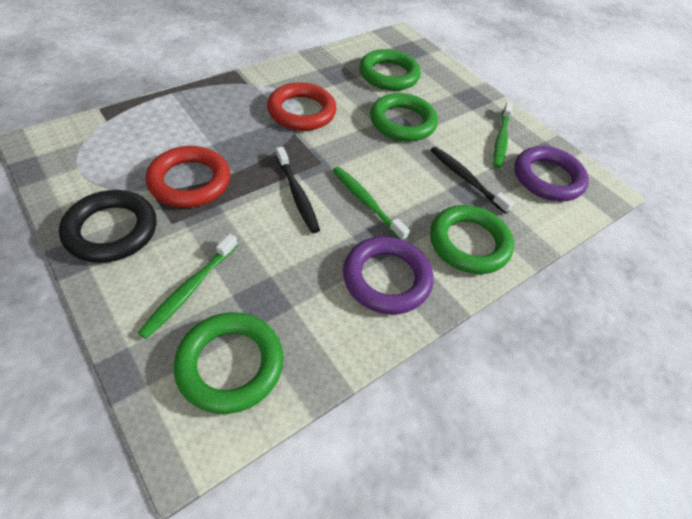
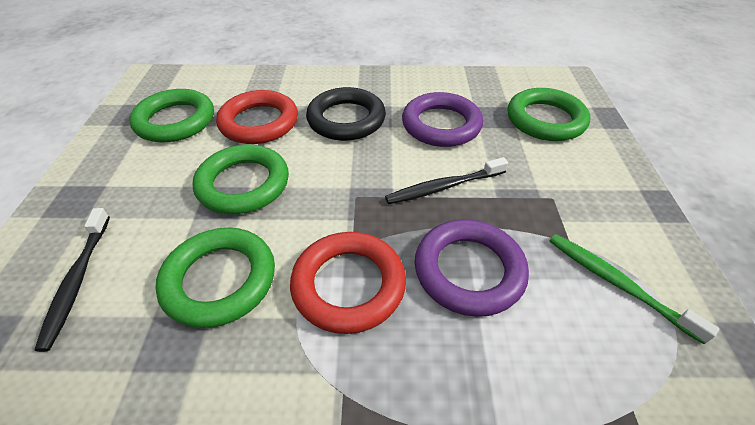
green toothbrush: 3 -> 1

